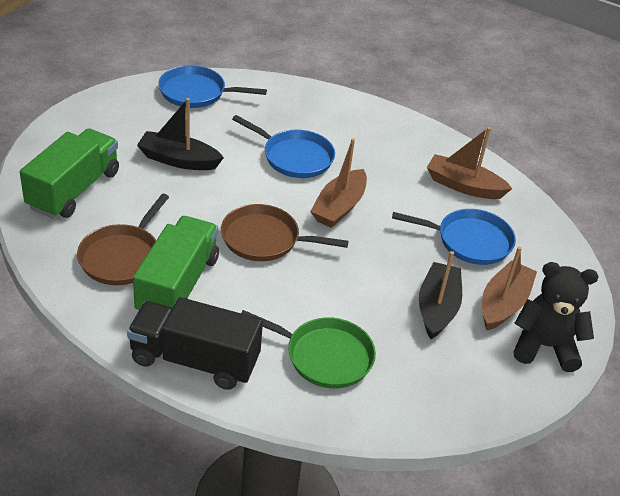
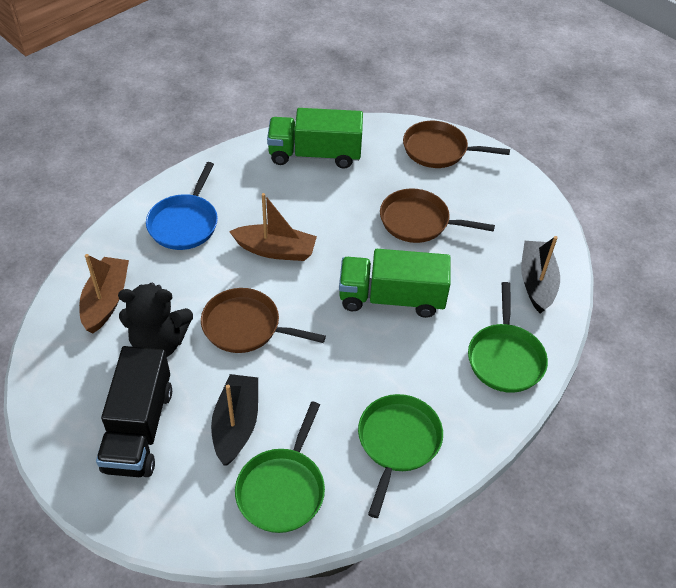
blue pan: 3 -> 1
brown boat: 3 -> 2
brown pan: 2 -> 3
green pan: 1 -> 3

